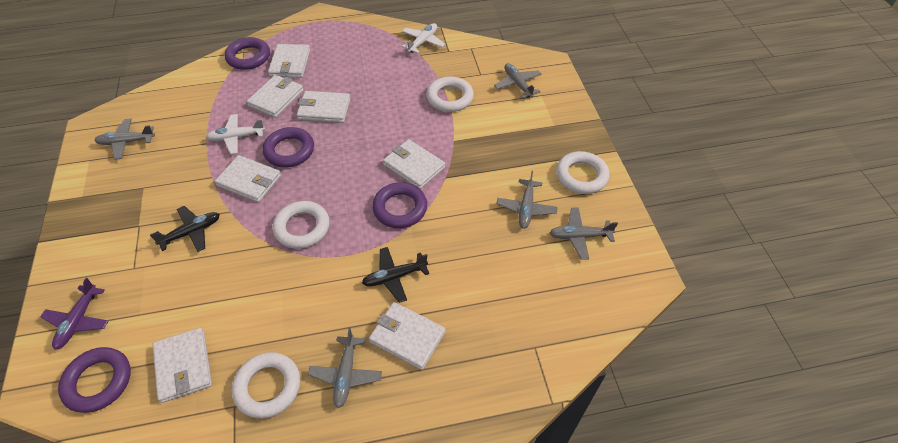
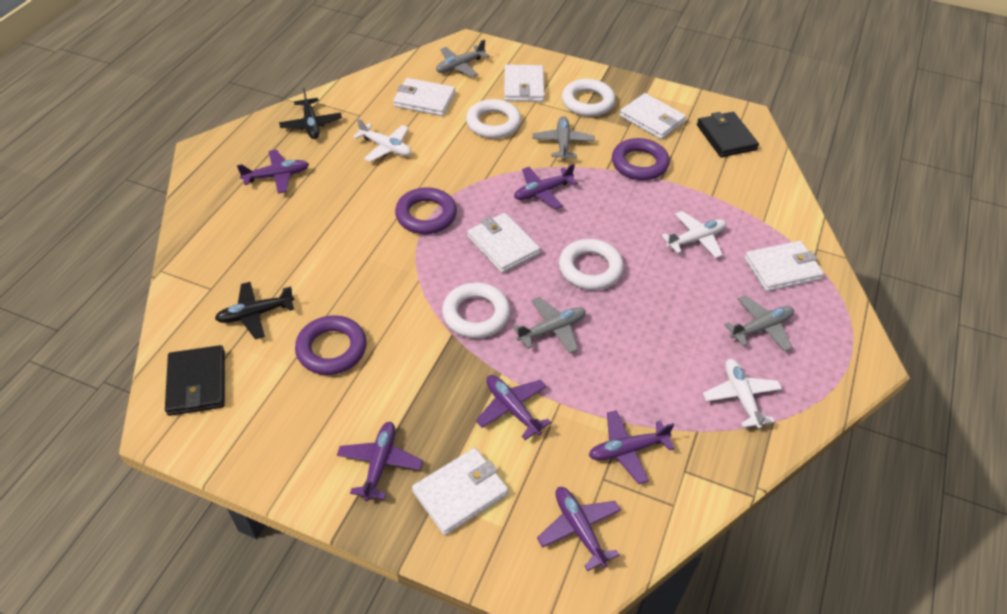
black wallet: 0 -> 2
grey plane: 5 -> 4
purple plane: 1 -> 6
purple ring: 4 -> 3
white plane: 2 -> 3
white wallet: 7 -> 6

